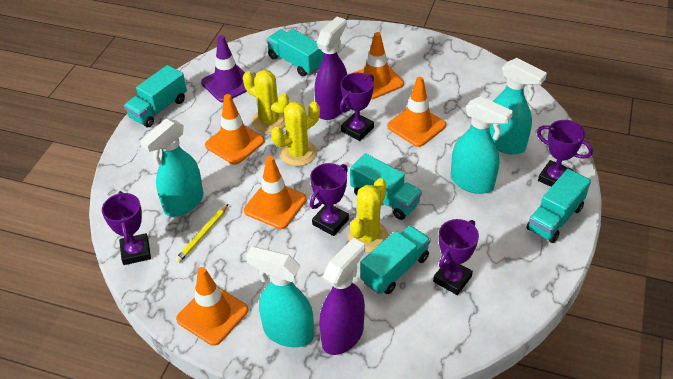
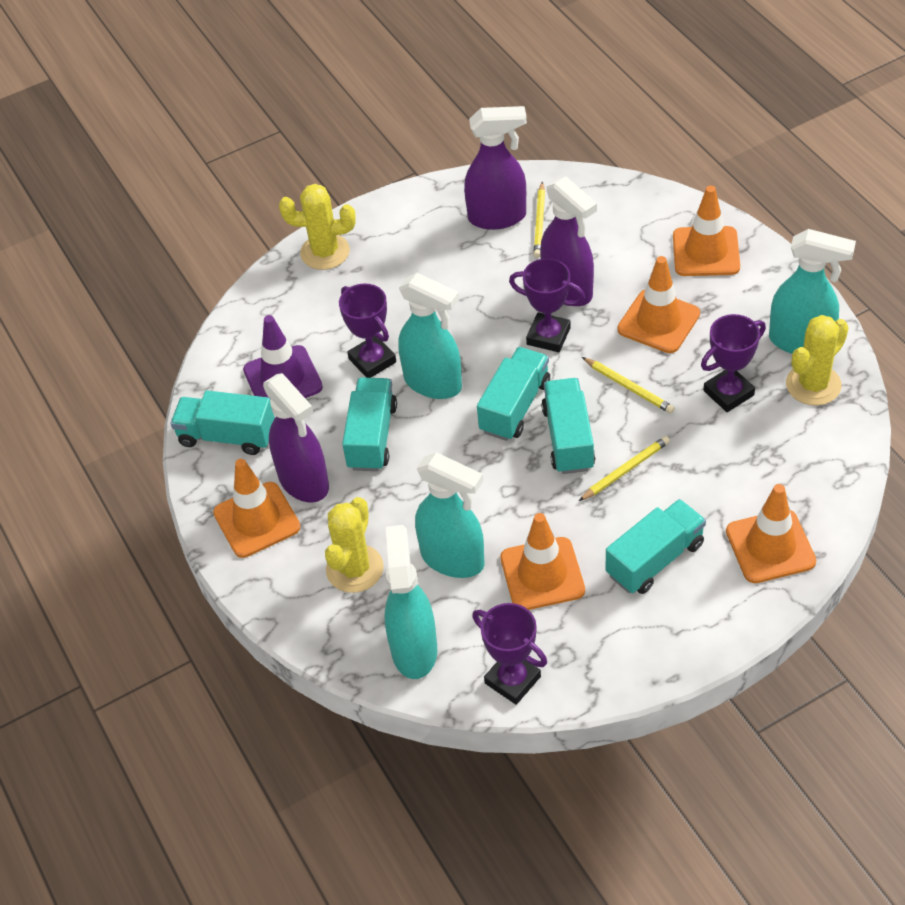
purple spray bottle: 2 -> 3
purple trophy: 5 -> 4
yellow pencil: 1 -> 3

